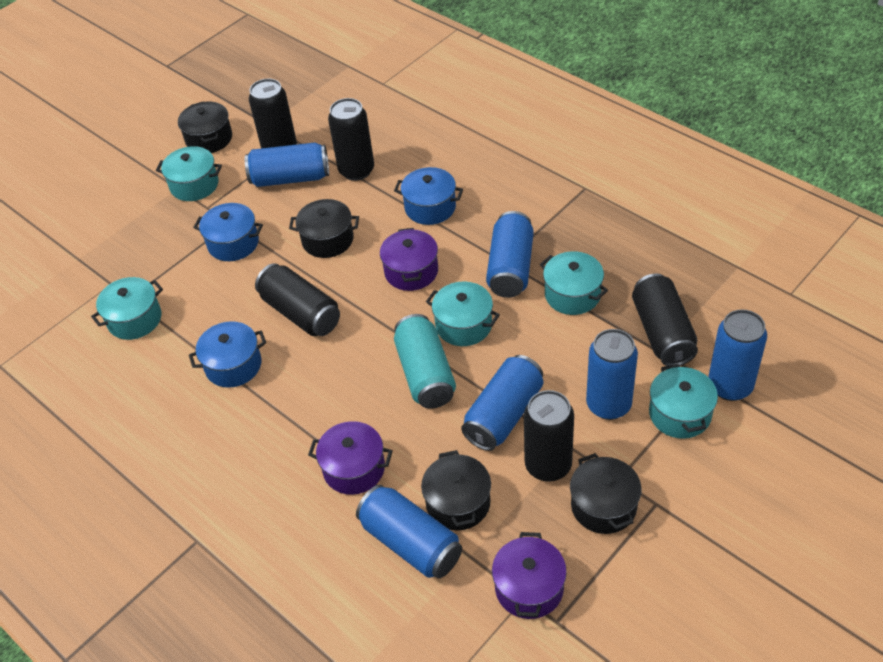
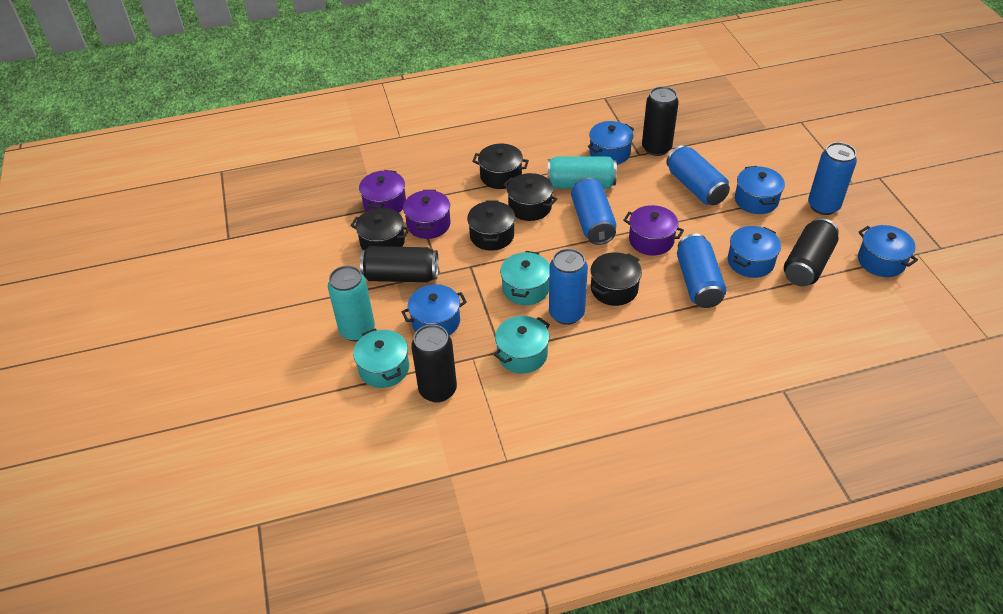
black can: 5 -> 4
black pot: 4 -> 5
blue can: 6 -> 5
blue pot: 3 -> 5
turquoise can: 1 -> 2
turquoise pot: 5 -> 3

